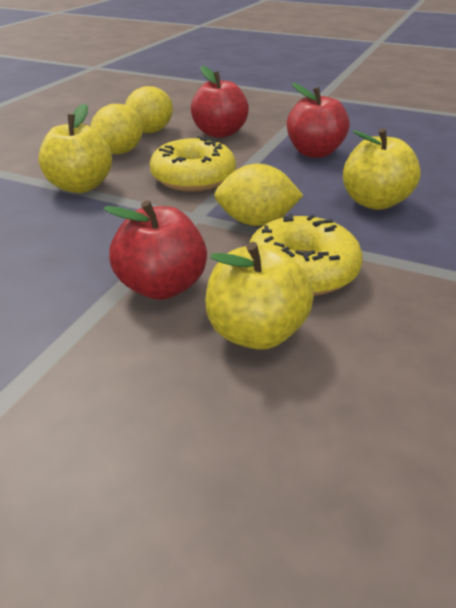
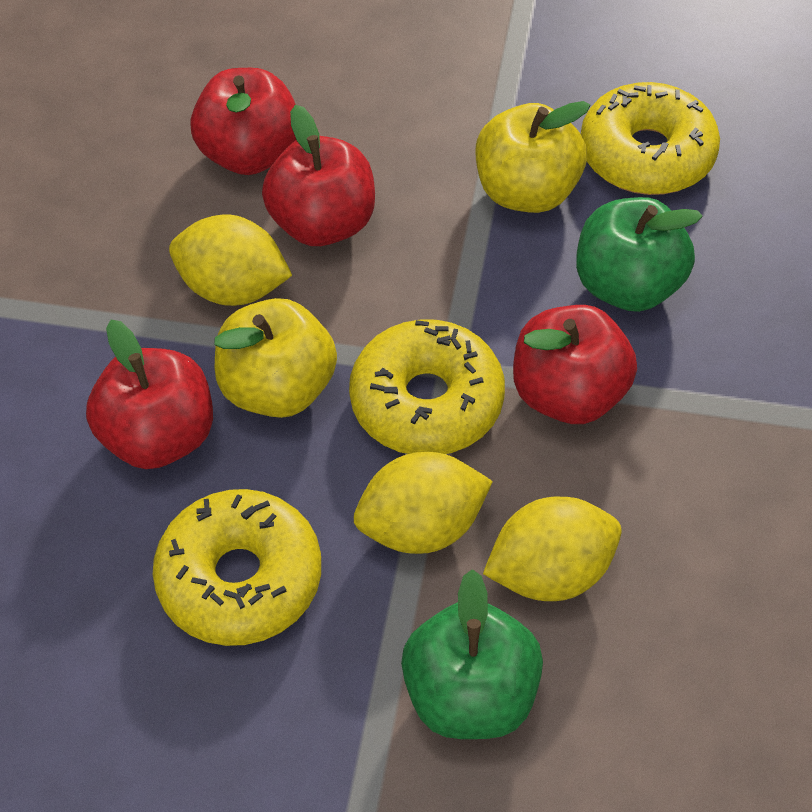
green apple: 0 -> 2
red apple: 3 -> 4
yellow apple: 3 -> 2
yellow donut: 2 -> 3

